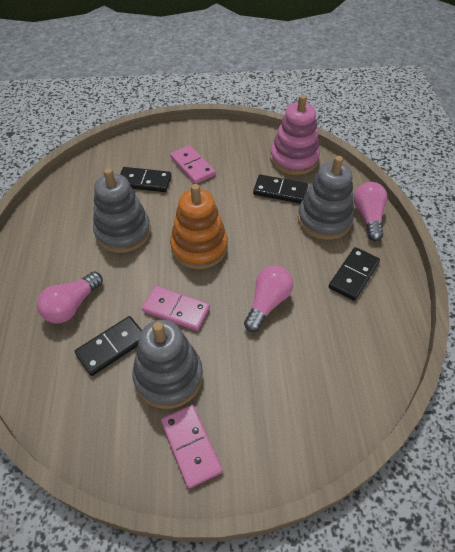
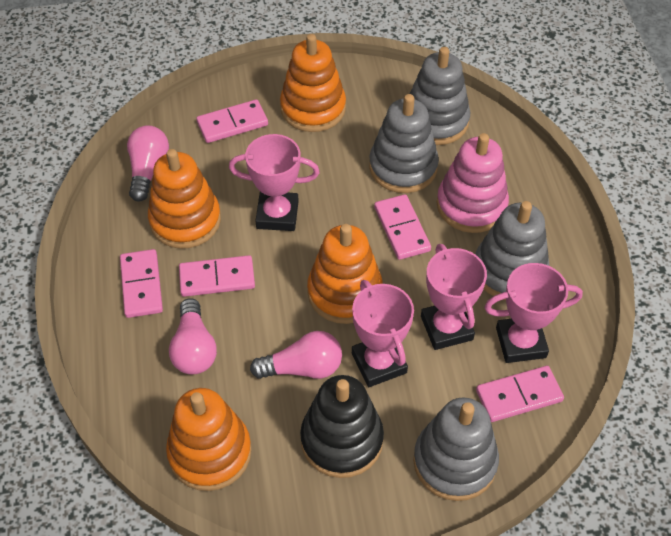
black domino: 4 -> 0
black stacking toy: 0 -> 1
grey stacking toy: 3 -> 4
orange stacking toy: 1 -> 4
pink domino: 3 -> 5
pink trophy: 0 -> 4

